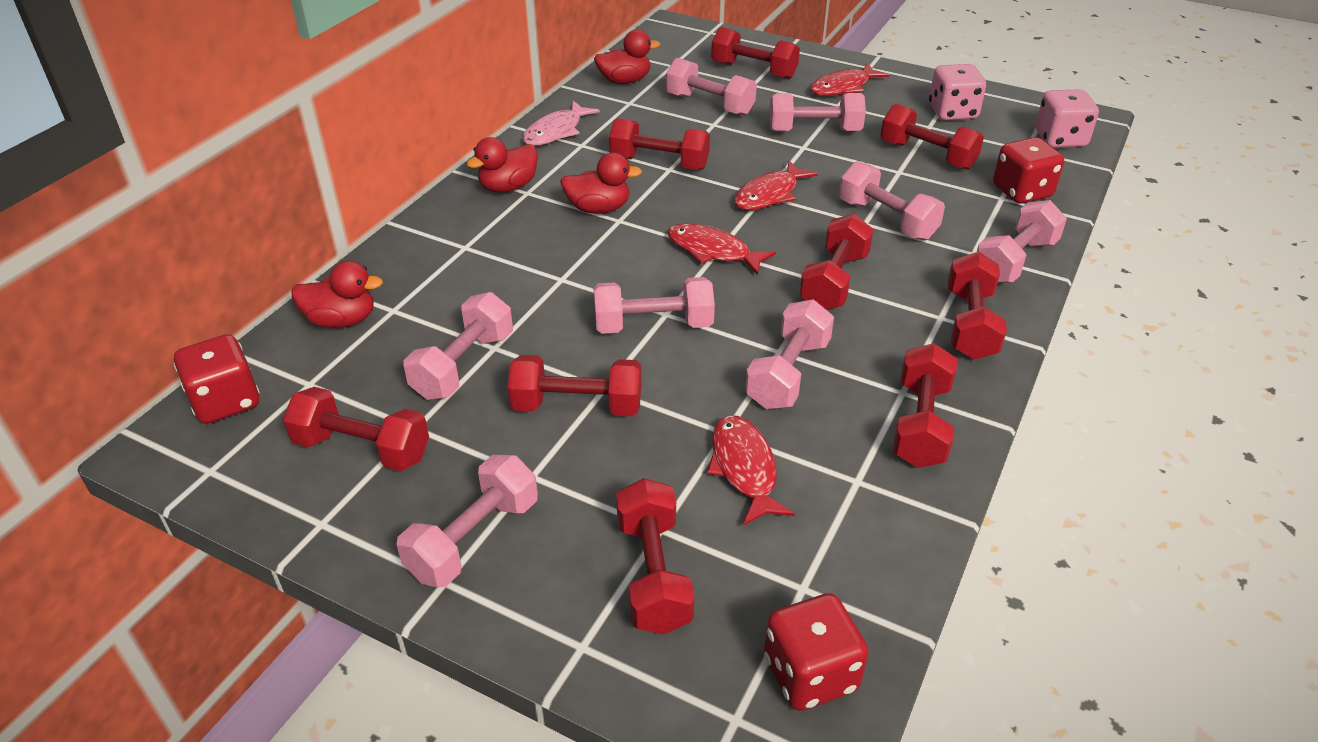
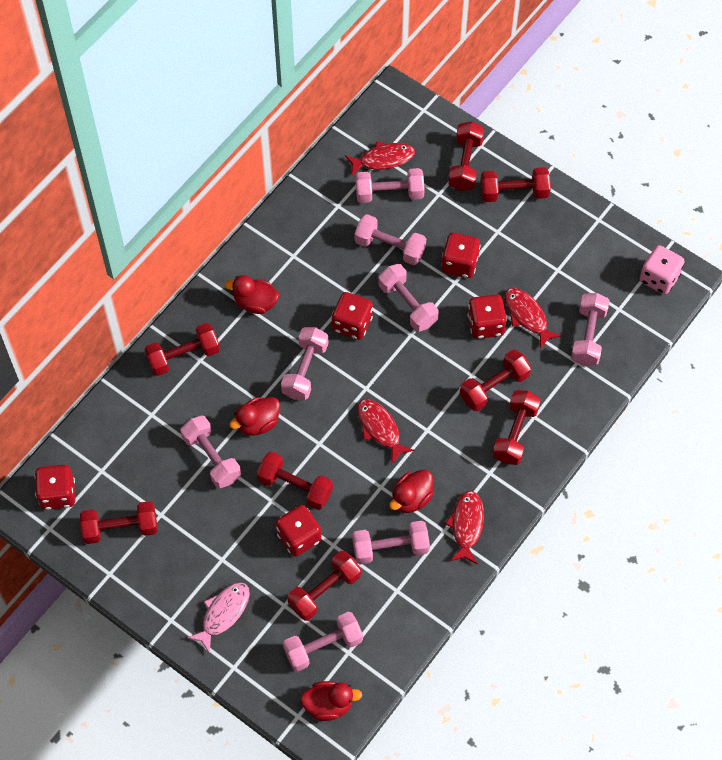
pink dice: 2 -> 1
red dice: 3 -> 5
red dumbbell: 9 -> 8

